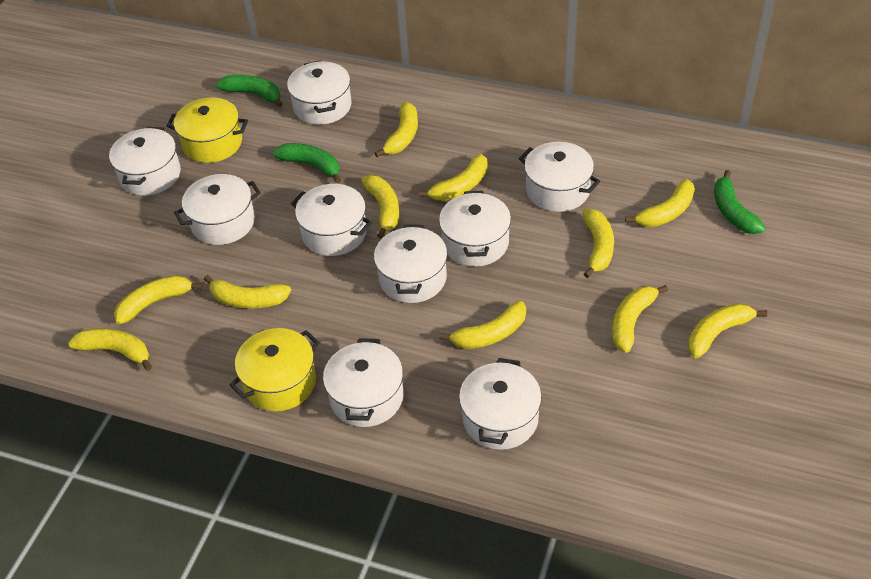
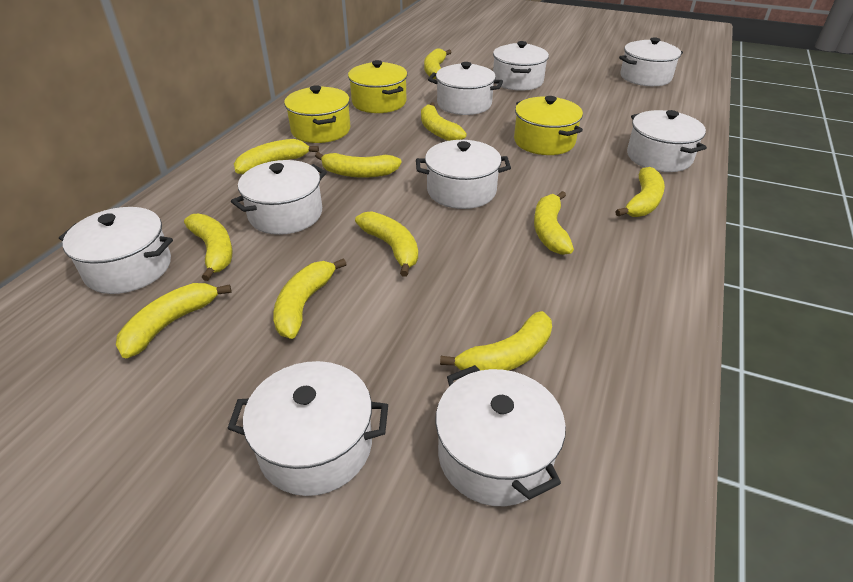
green banana: 3 -> 0
yellow pot: 2 -> 3

